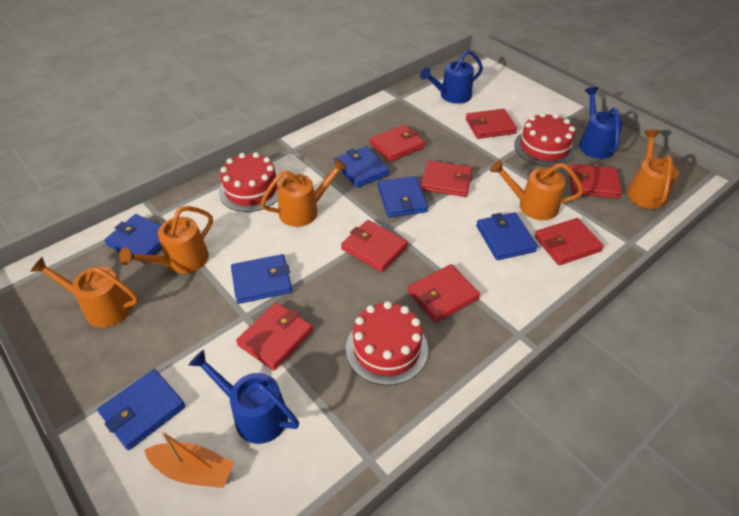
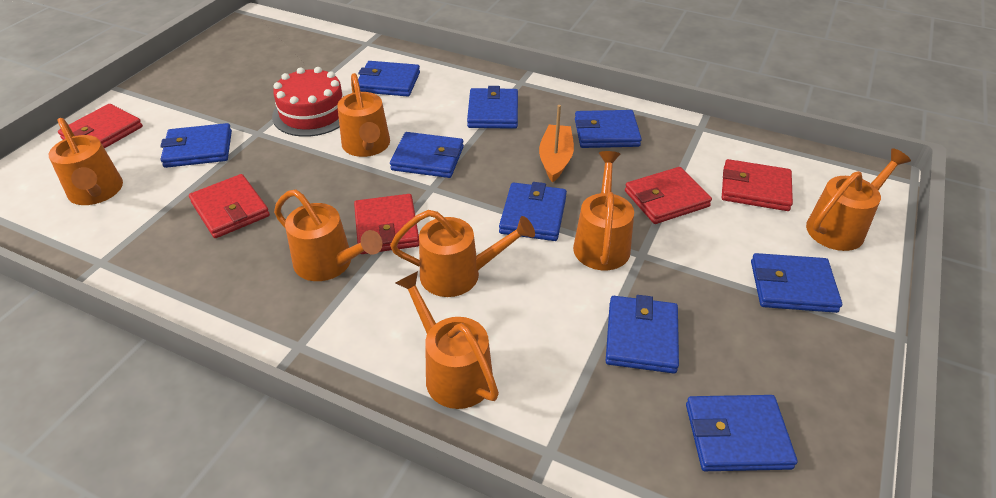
blue wallet: 6 -> 9
blue watering can: 3 -> 0
orange watering can: 5 -> 7
red cake: 3 -> 1
red wallet: 8 -> 5

